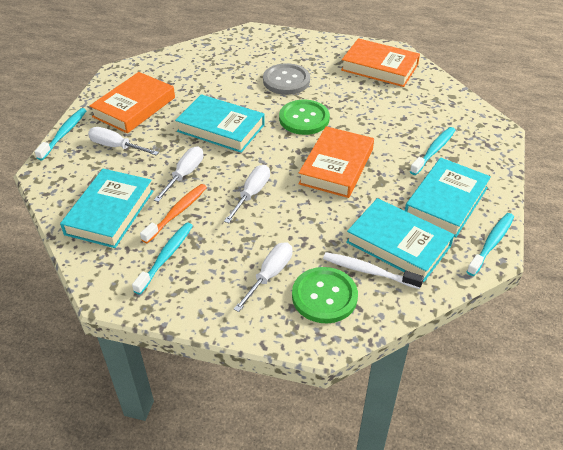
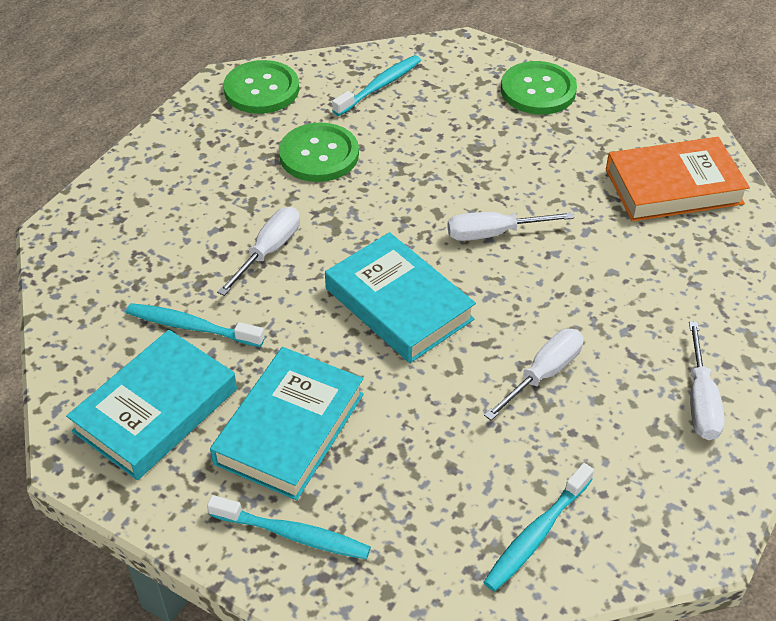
green button: 2 -> 3
grey button: 1 -> 0
orange book: 3 -> 1
orange toothbrush: 1 -> 0
turquoise book: 4 -> 3
white toothbrush: 1 -> 0

